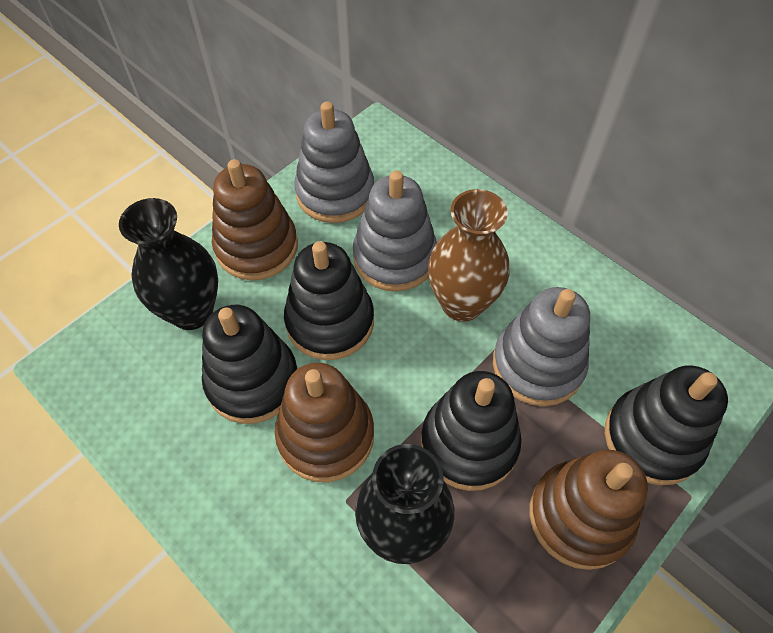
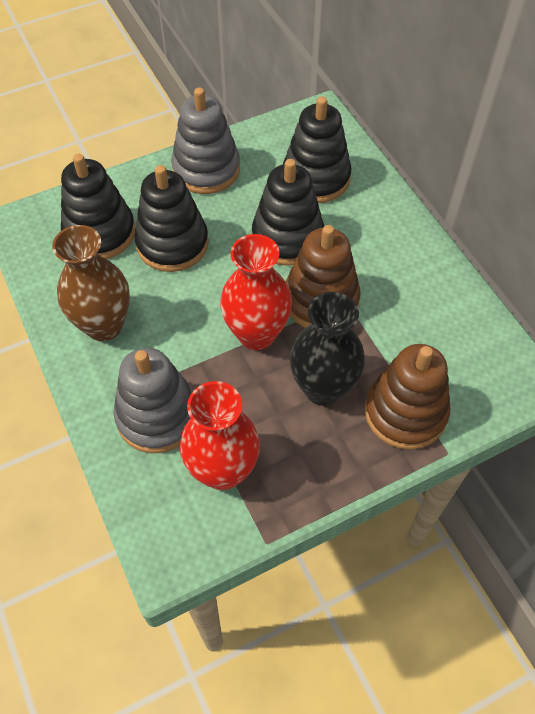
black vase: 2 -> 1
brown stacking toy: 3 -> 2
grey stacking toy: 3 -> 2
red vase: 0 -> 2

